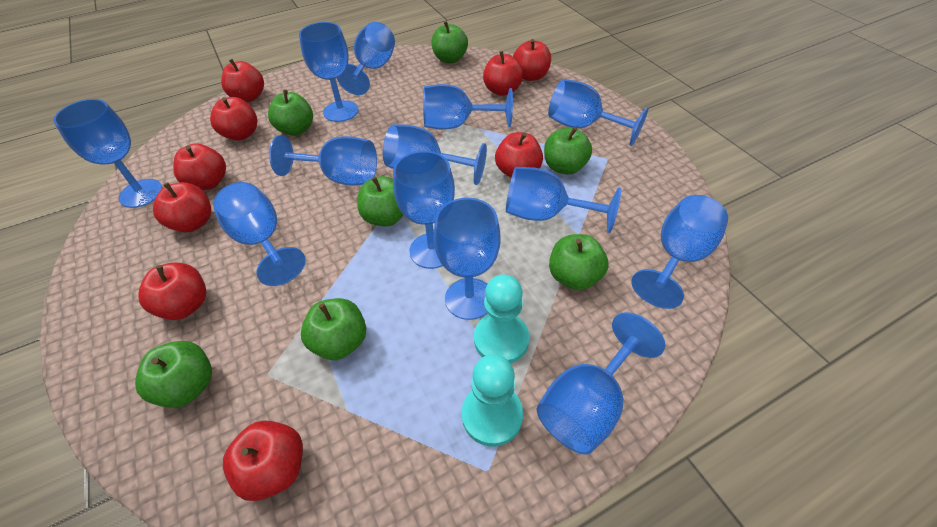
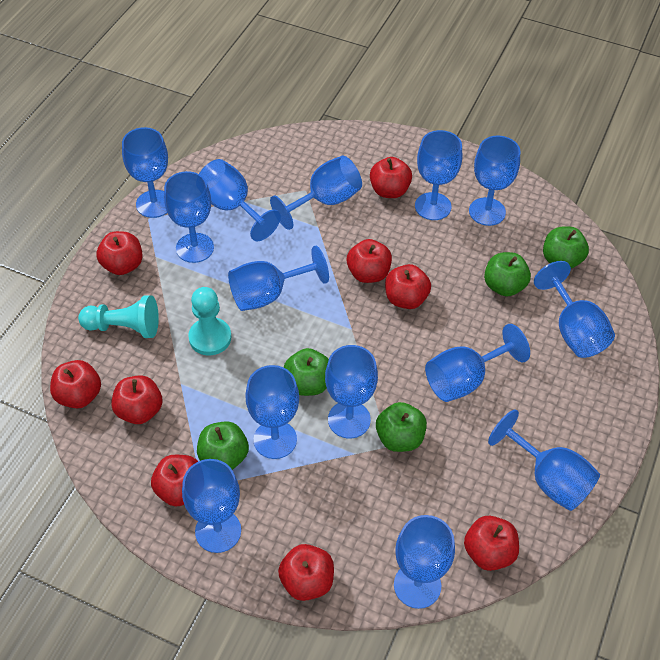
blue goblet: 13 -> 14
green apple: 7 -> 5

